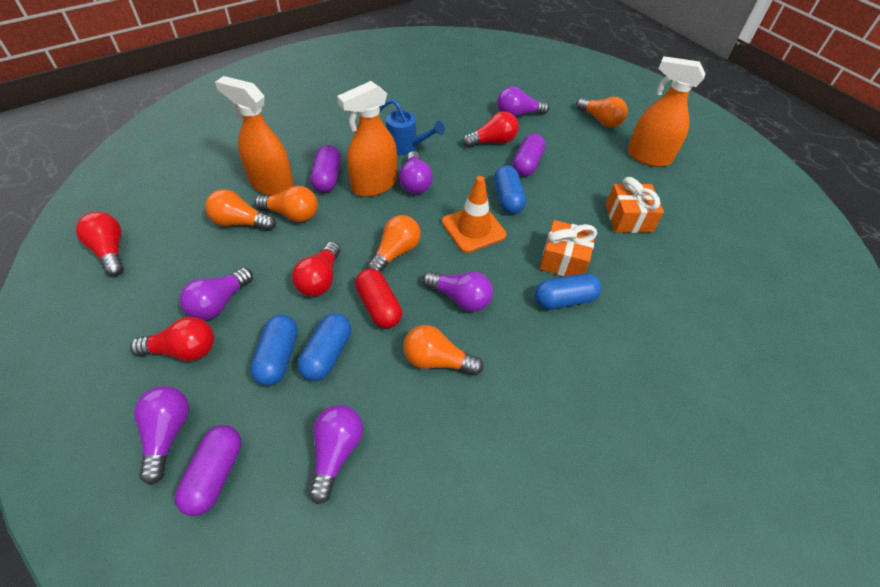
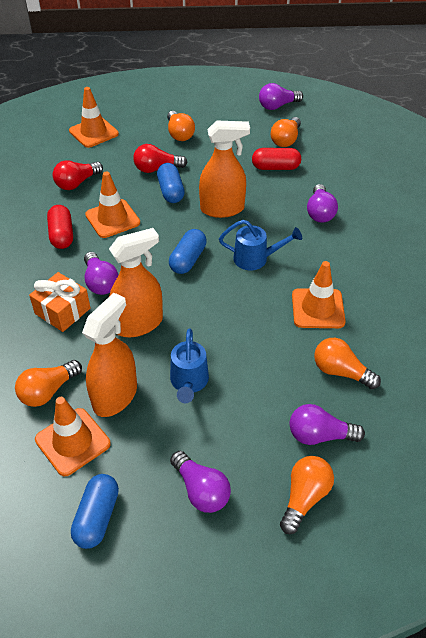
blue capsule: 4 -> 3
blue watering can: 1 -> 2
orange gift: 2 -> 1
orange traffic cone: 1 -> 4
purple capsule: 3 -> 0
purple light bulb: 6 -> 5
red capsule: 1 -> 2
red light bulb: 4 -> 2

